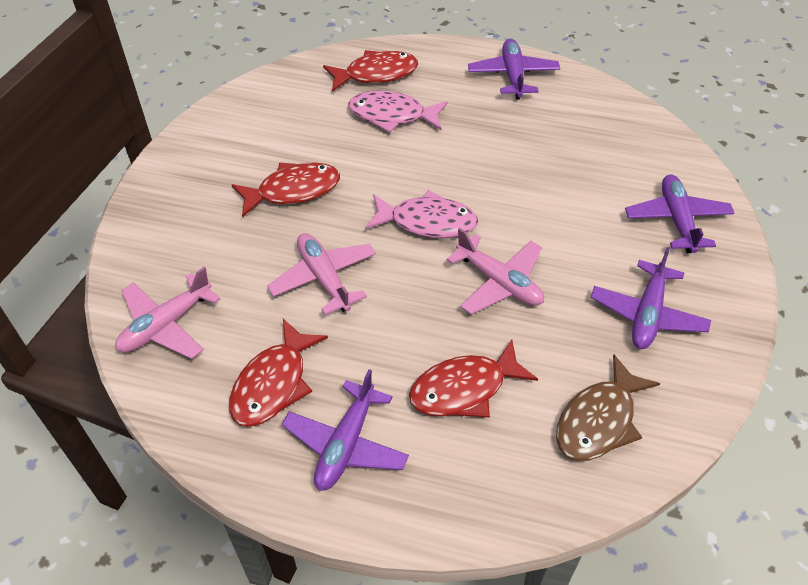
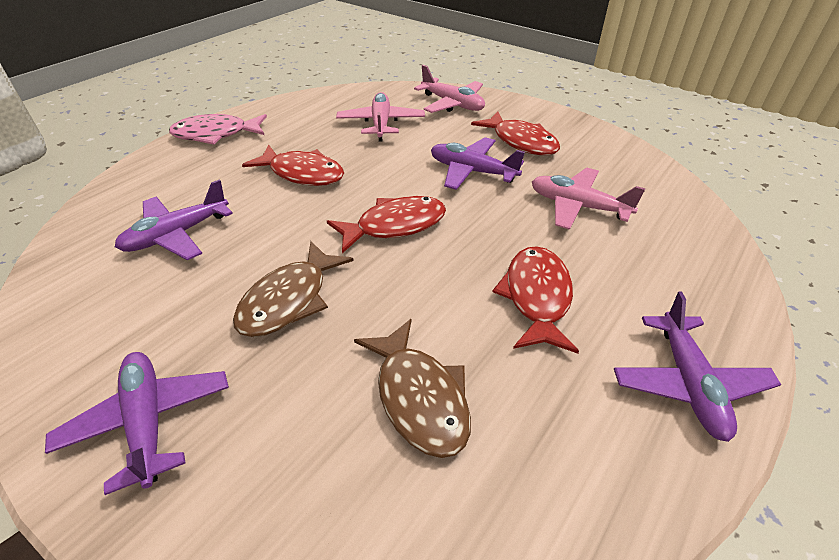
brown fish: 1 -> 2
pink fish: 2 -> 1

